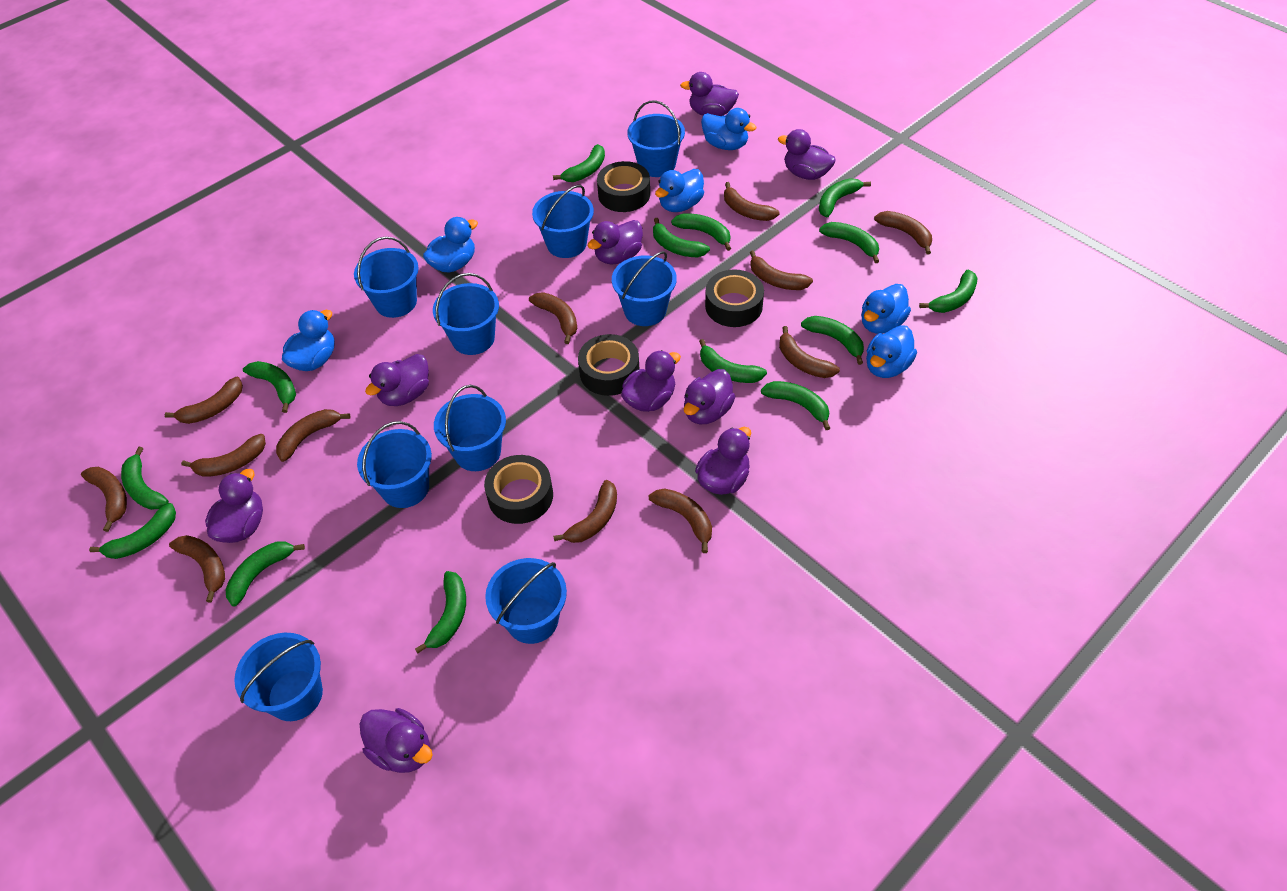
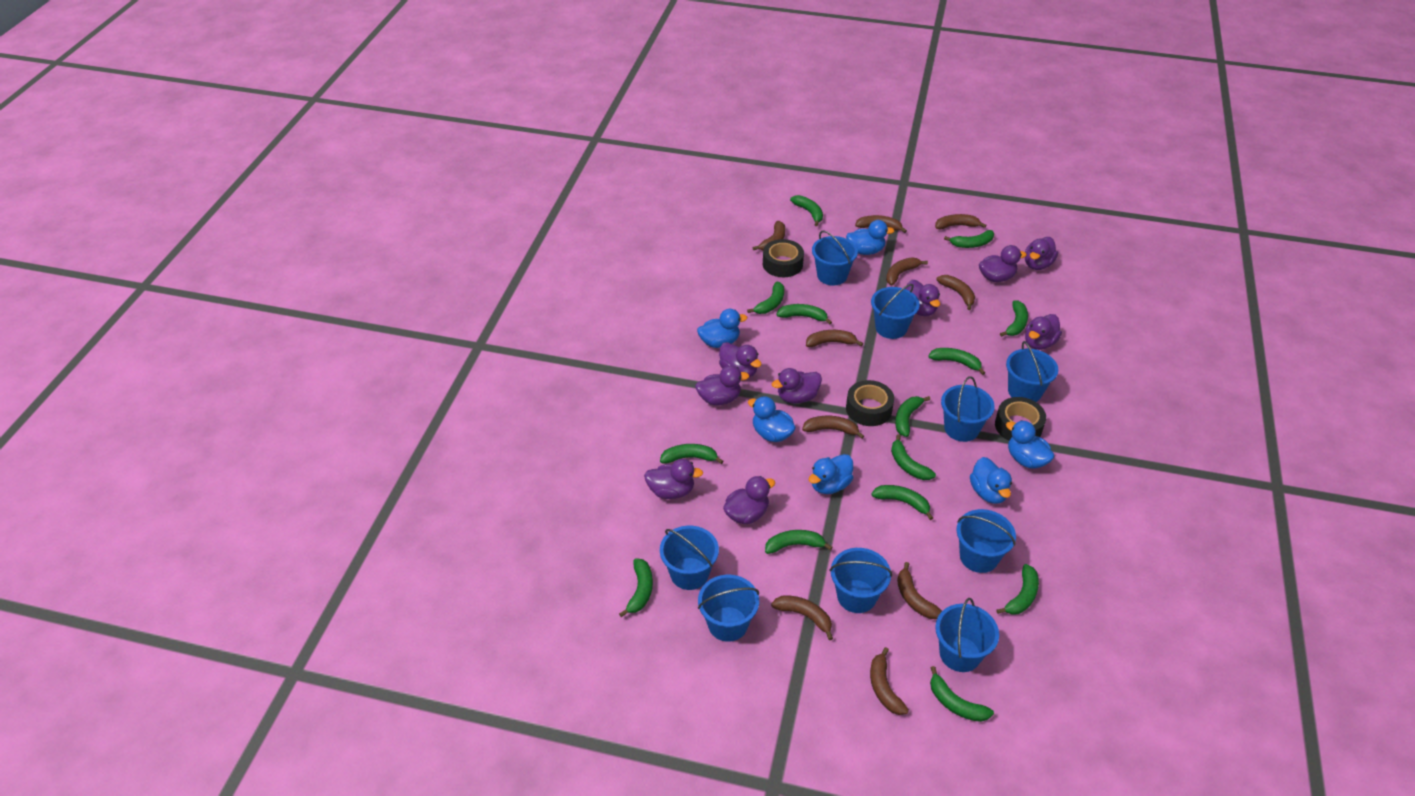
black tape: 4 -> 3
brown banana: 12 -> 10

